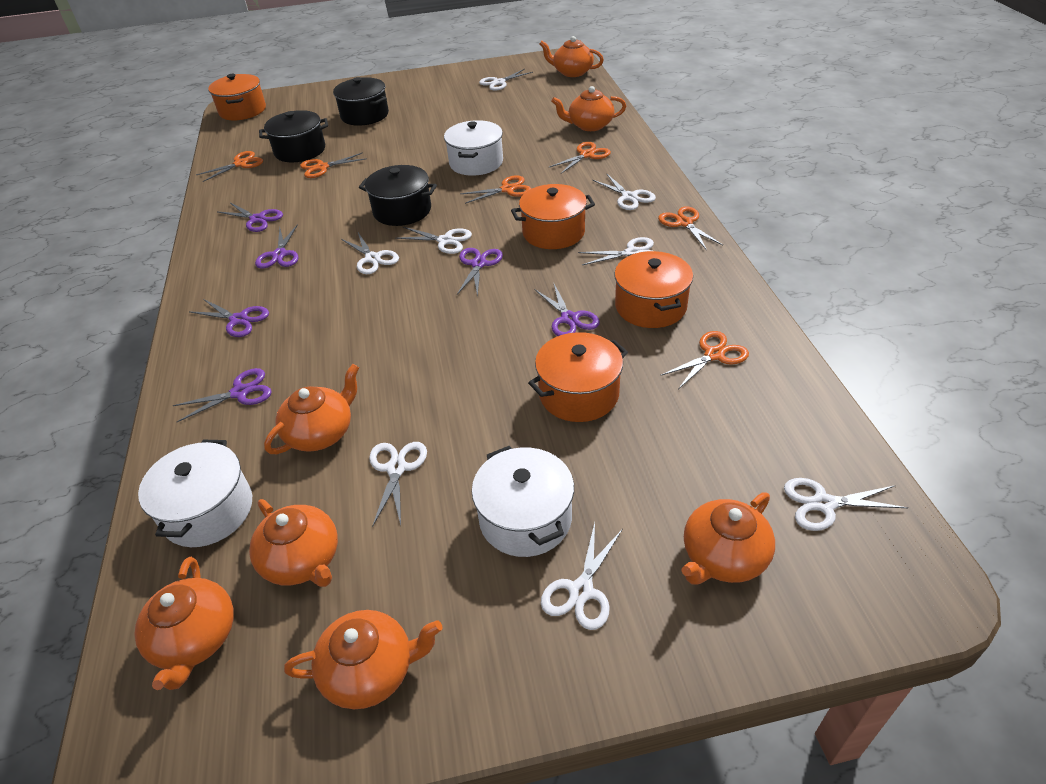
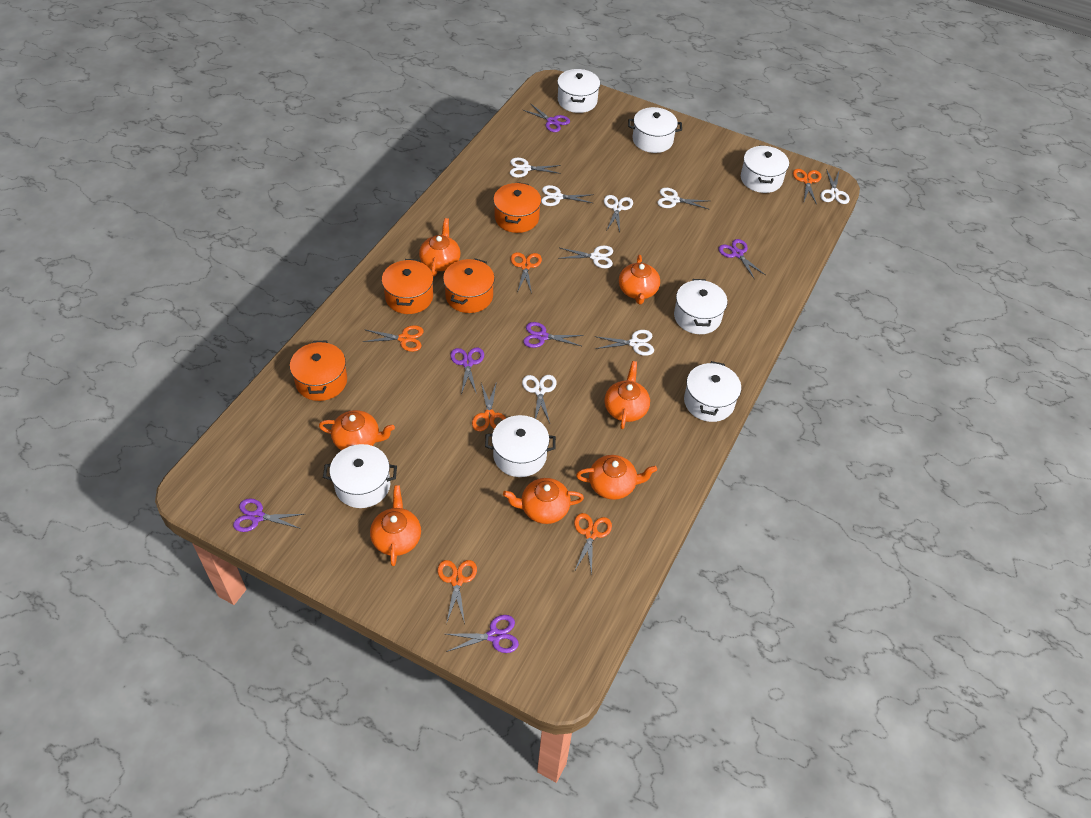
black pot: 3 -> 0
white pot: 3 -> 7

